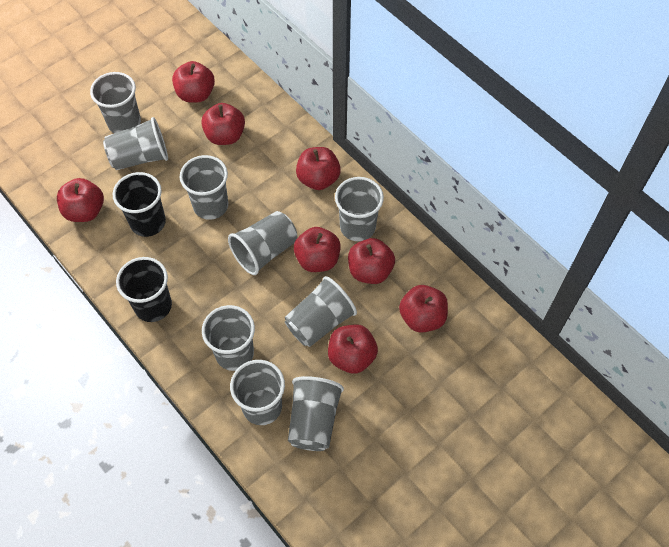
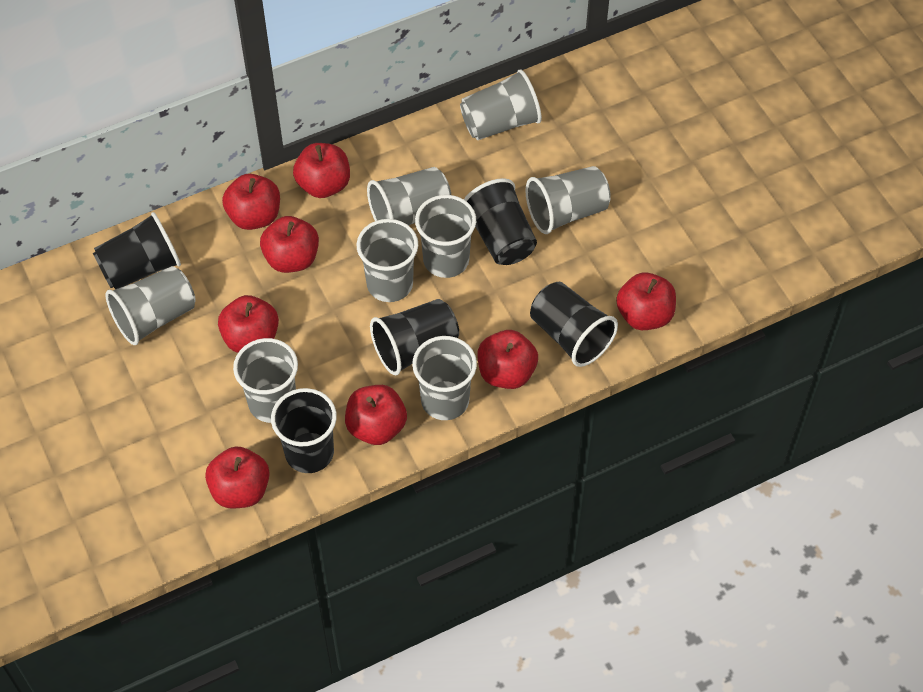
black cup: 2 -> 5
grey cup: 9 -> 8

